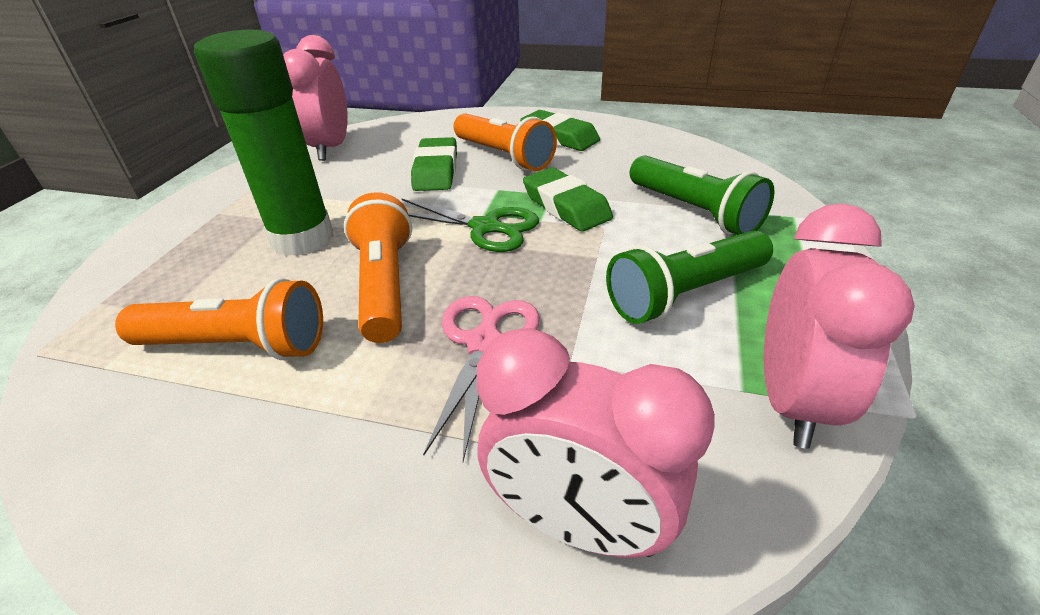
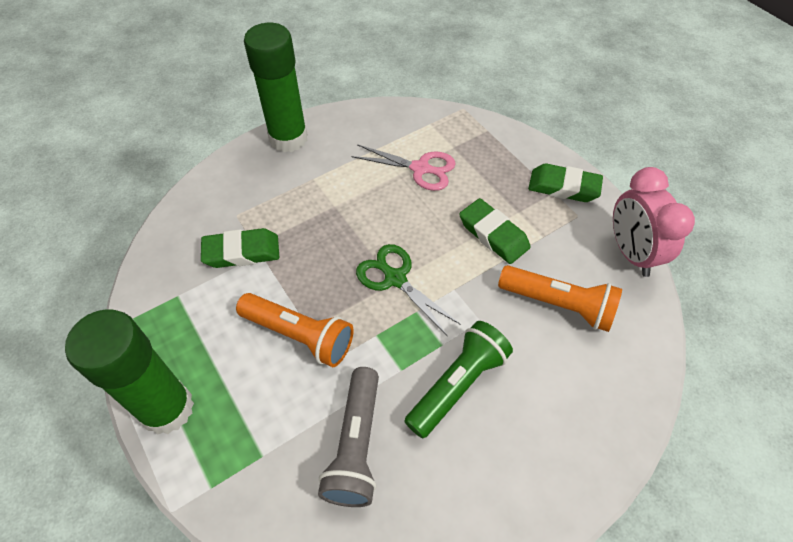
green flashlight: 2 -> 1
green glue stick: 1 -> 2
grey flashlight: 0 -> 1
orange flashlight: 3 -> 2
pink clock: 3 -> 1

